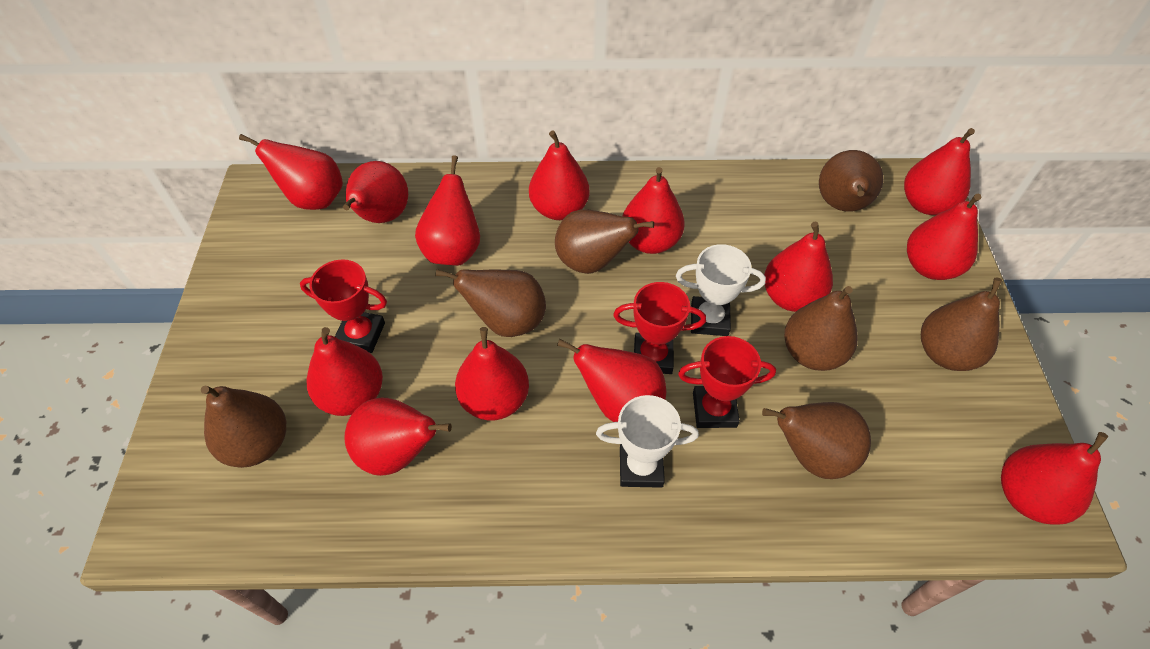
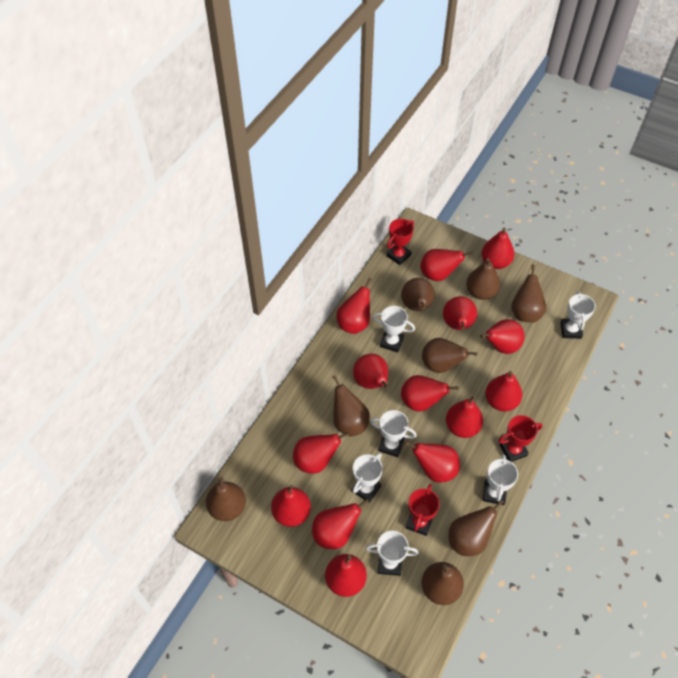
brown pear: 7 -> 8
red pear: 13 -> 14
white trophy: 2 -> 6

